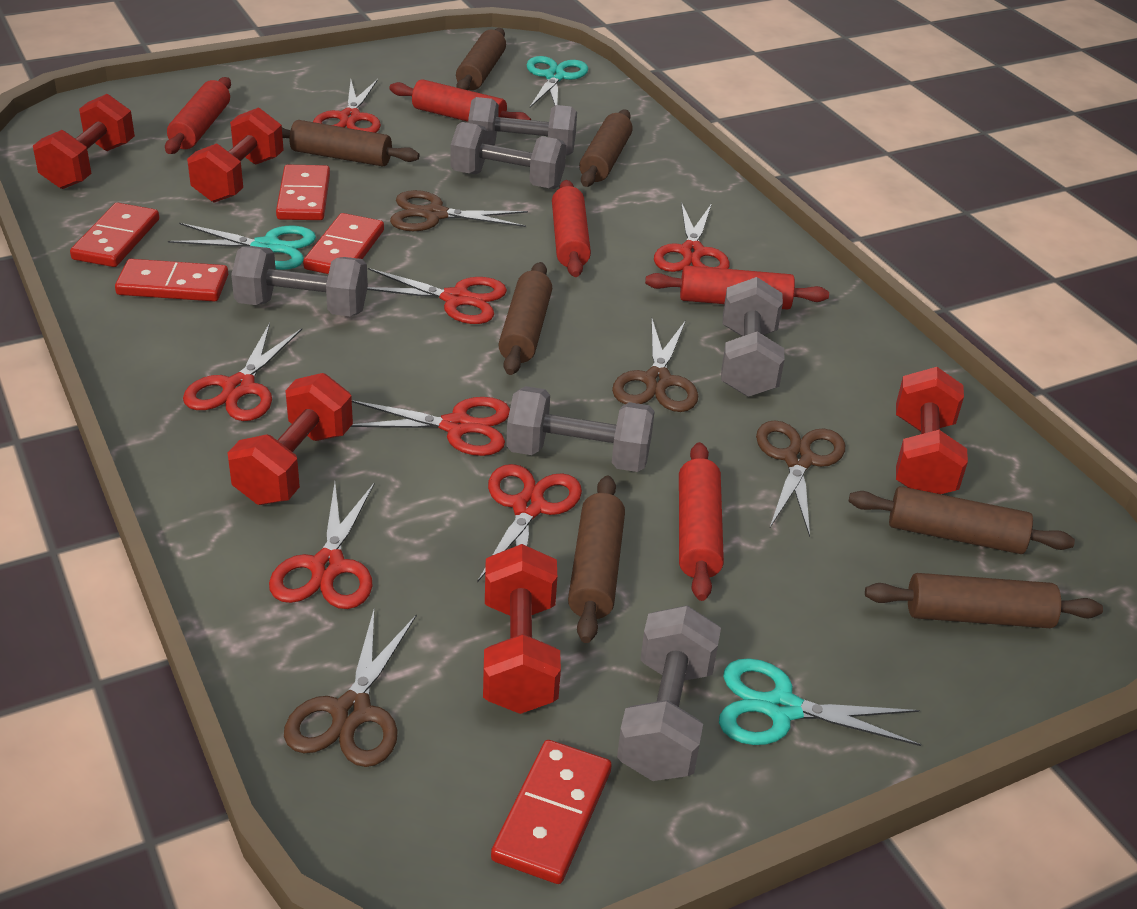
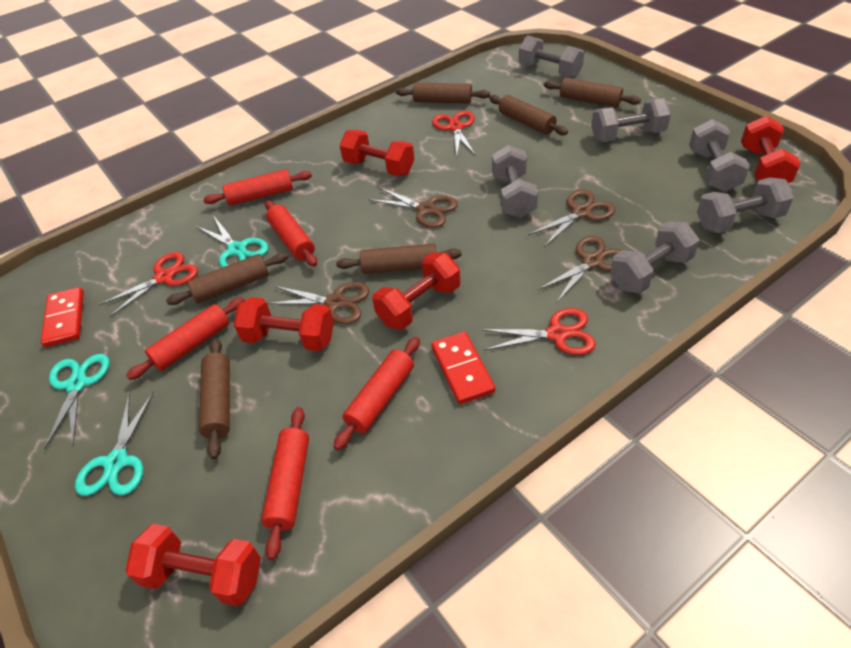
brown rolling pin: 7 -> 6
red domino: 5 -> 2
red scissors: 7 -> 3

